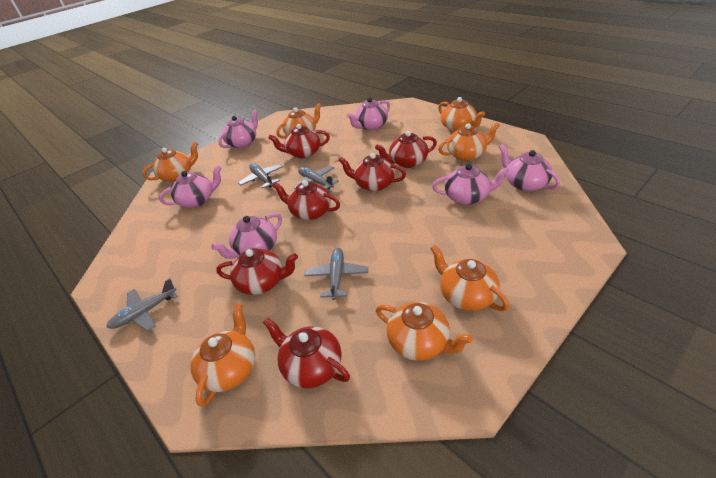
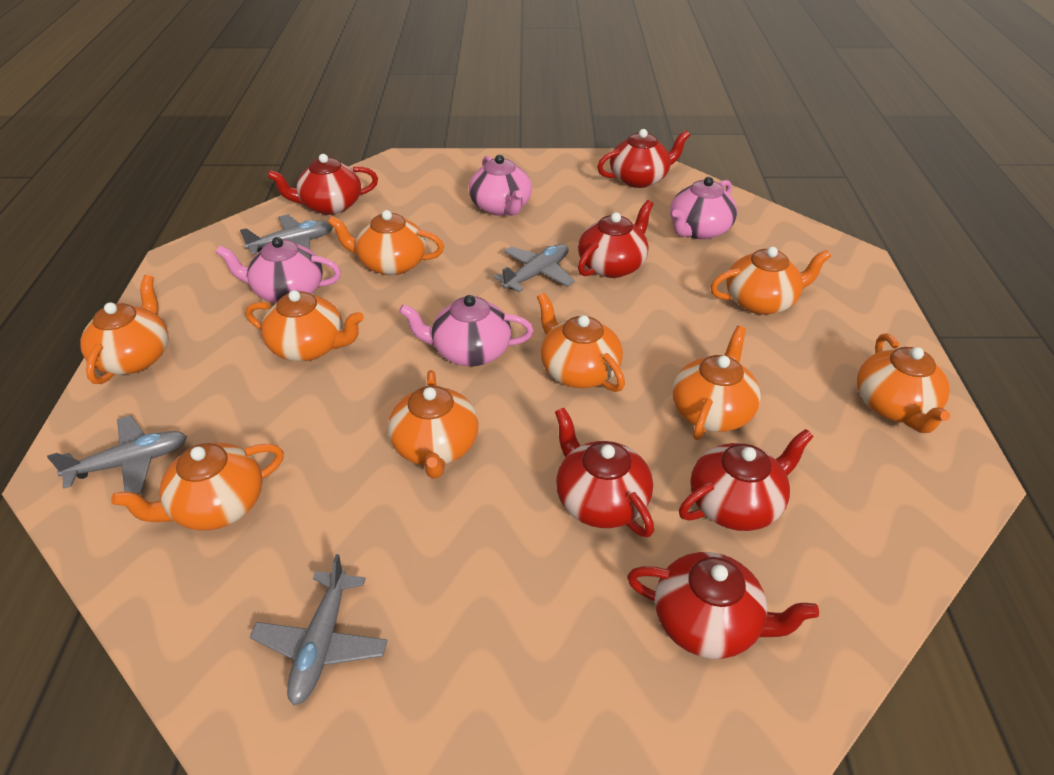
orange teapot: 7 -> 9
pink teapot: 6 -> 4

